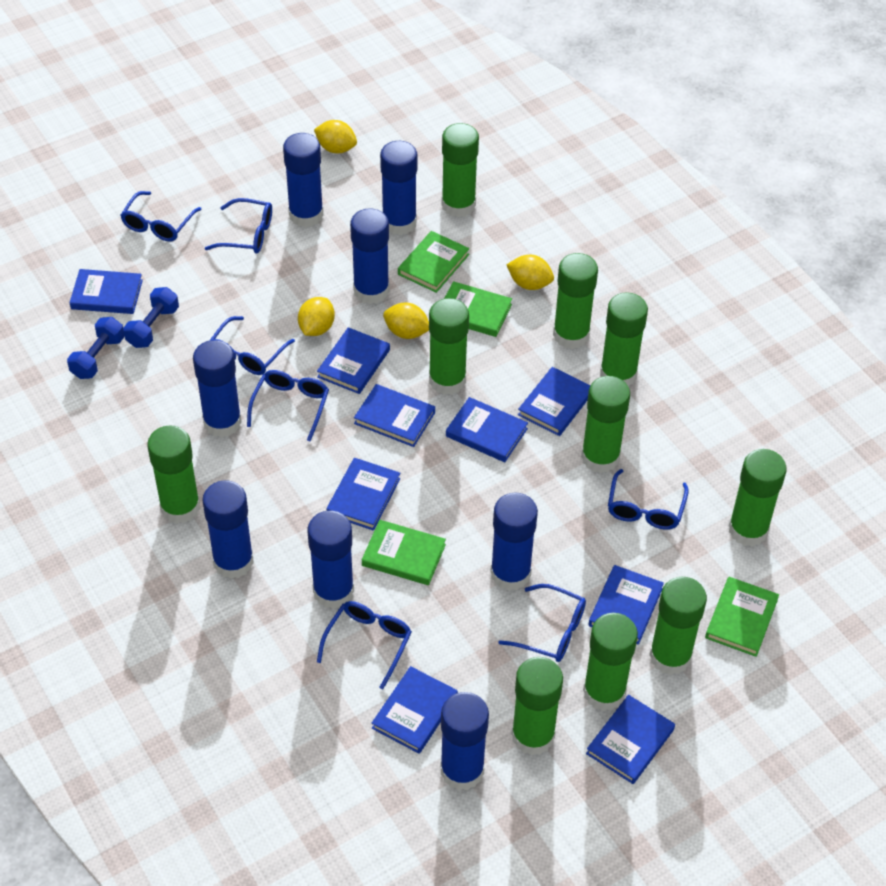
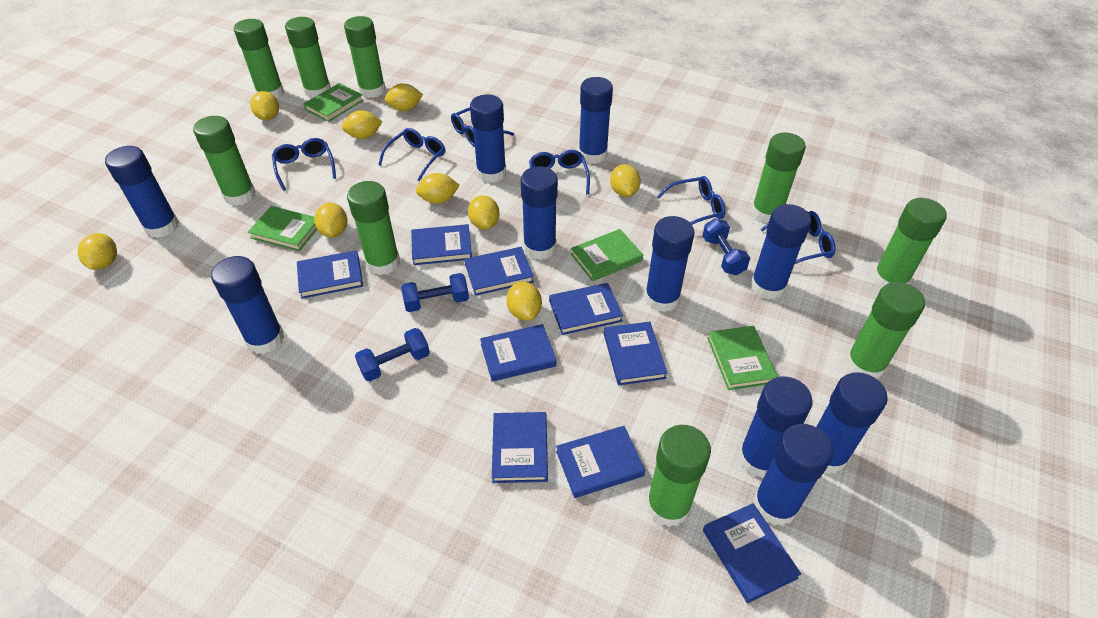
blue dumbbell: 2 -> 3
blue glasses: 7 -> 6
blue glue stick: 8 -> 10
green glue stick: 10 -> 9
yellow lemon: 4 -> 9

